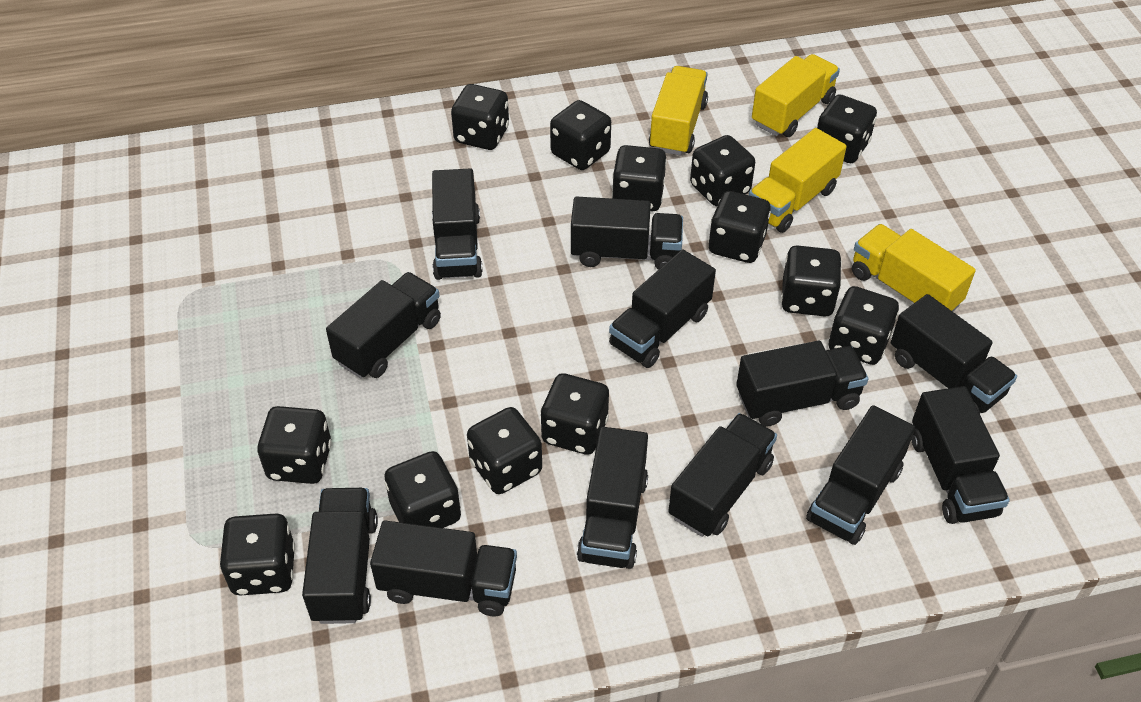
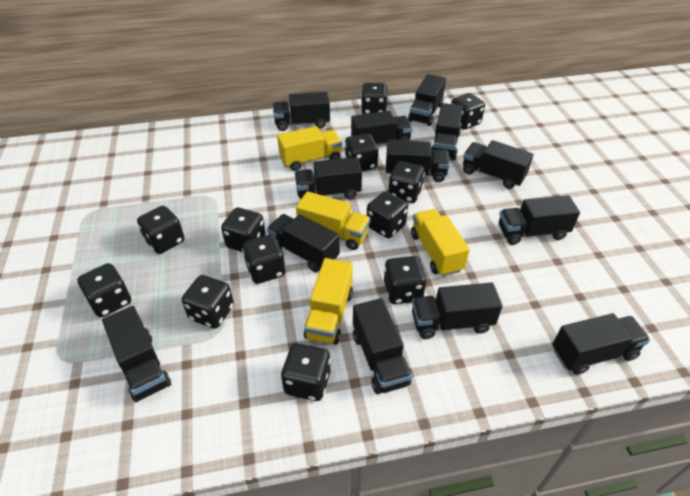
black dice: 13 -> 12
black truck: 12 -> 13

